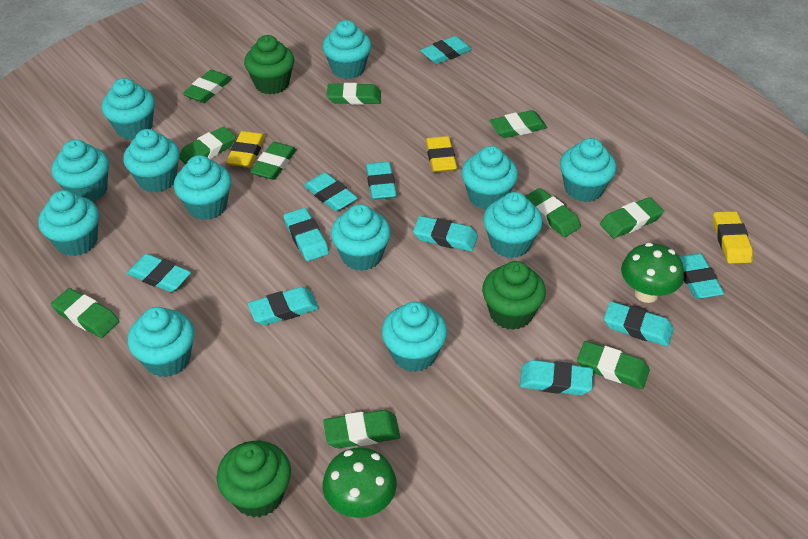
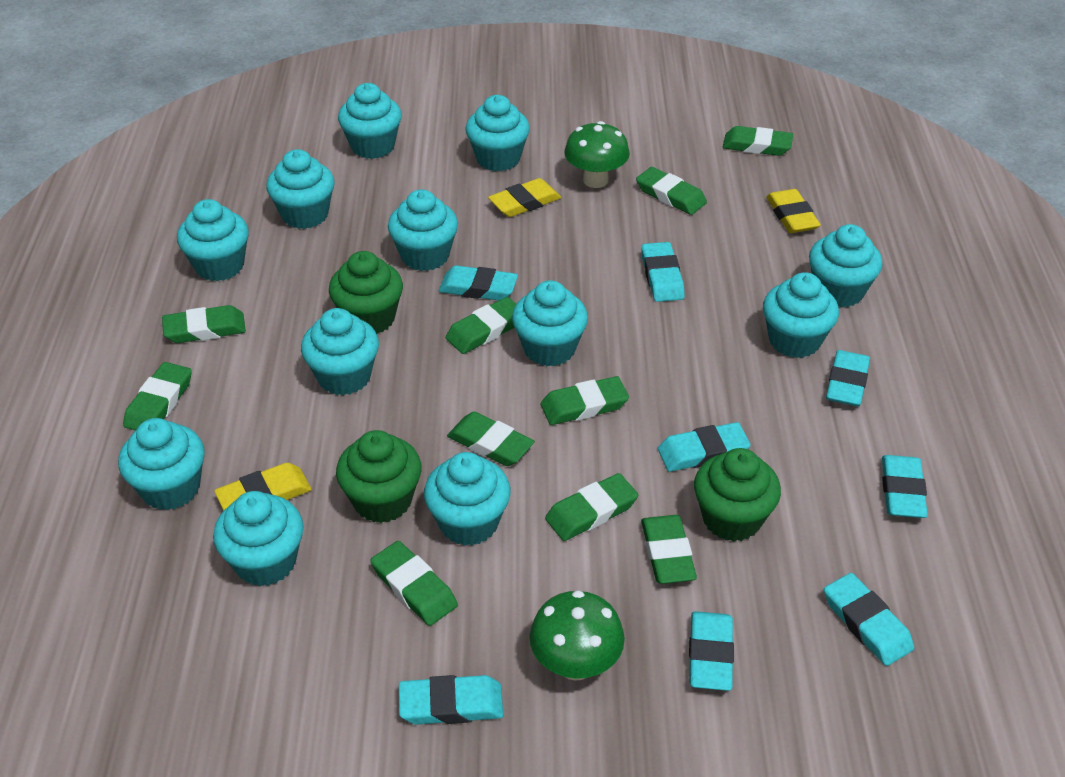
turquoise eraser: 10 -> 8

